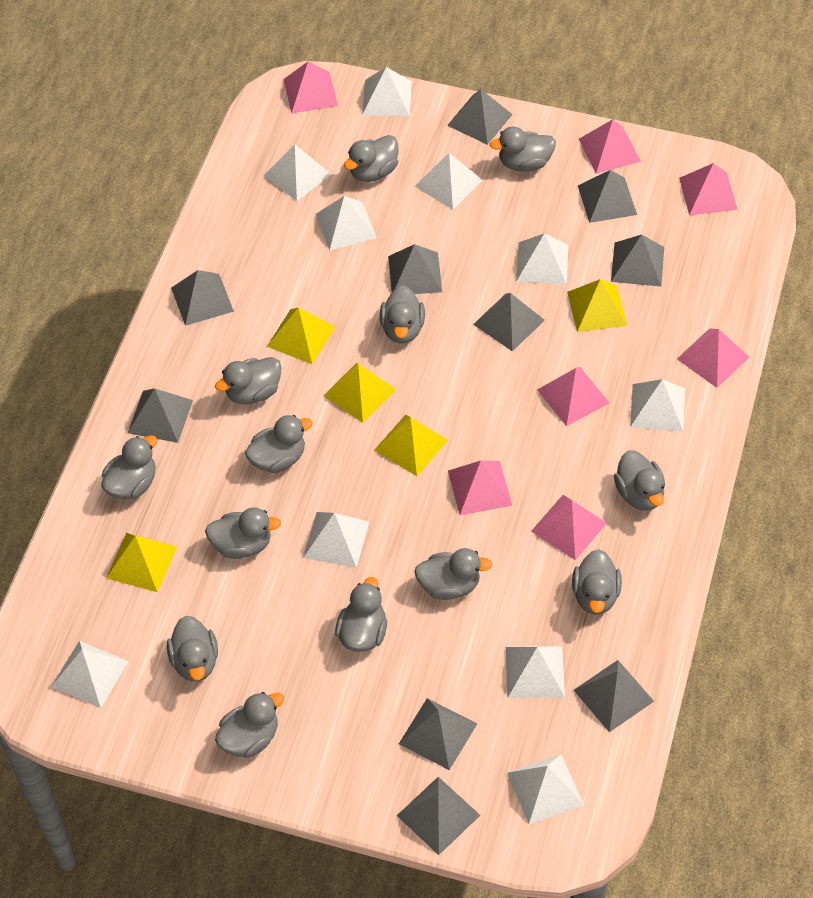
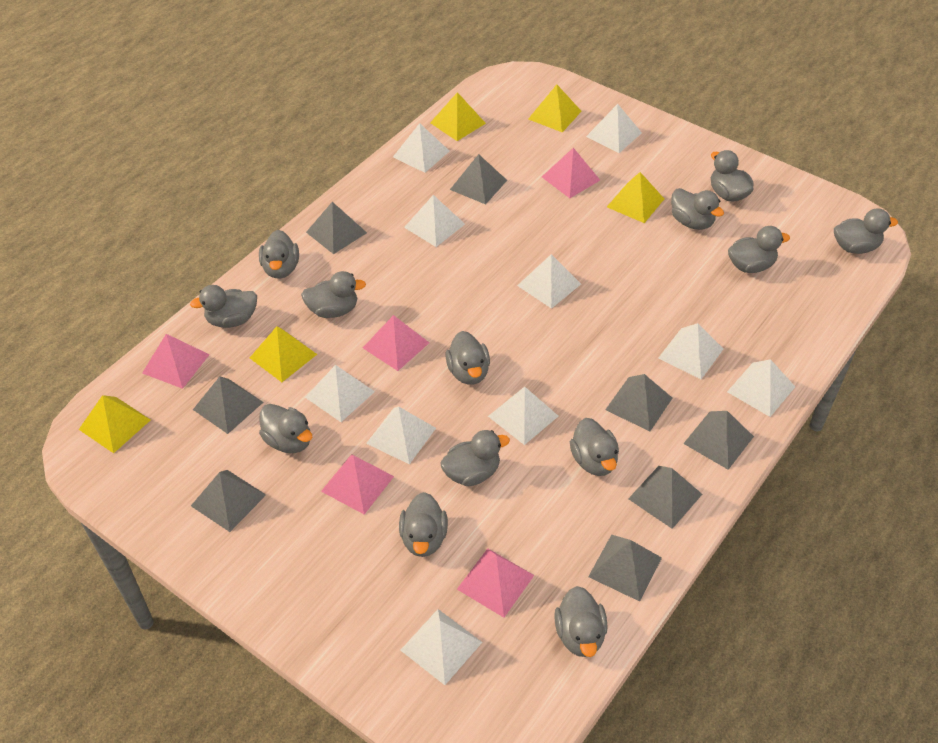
grey pyramid: 10 -> 8
pink pyramid: 7 -> 5

